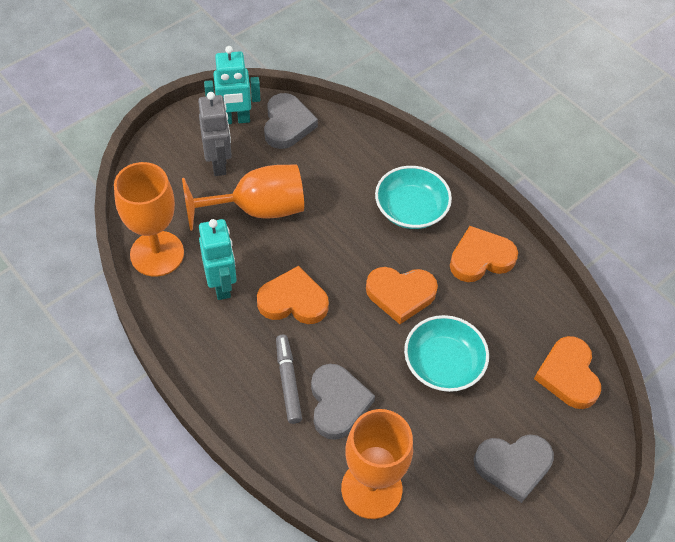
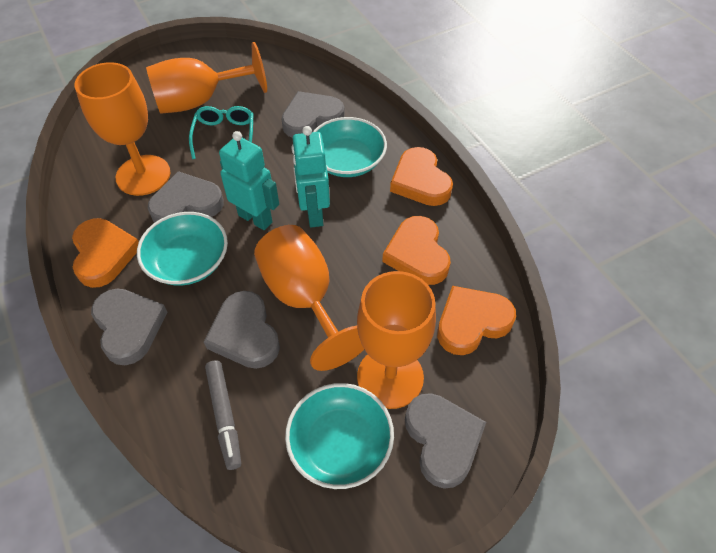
grey heart: 3 -> 5
grey robot: 1 -> 0
orange goblet: 3 -> 4
turquoise bowl: 2 -> 3
turquoise glasses: 0 -> 1

